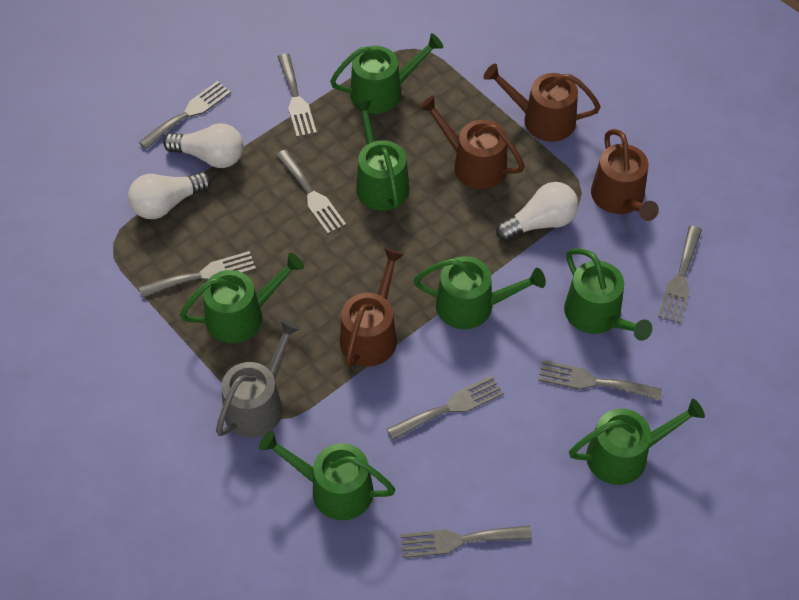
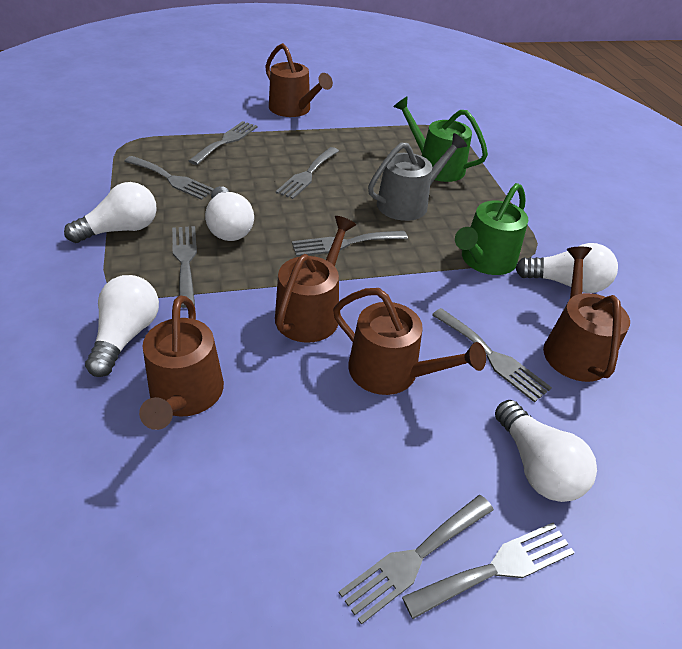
brown watering can: 4 -> 5
green watering can: 7 -> 2
white light bulb: 3 -> 5

